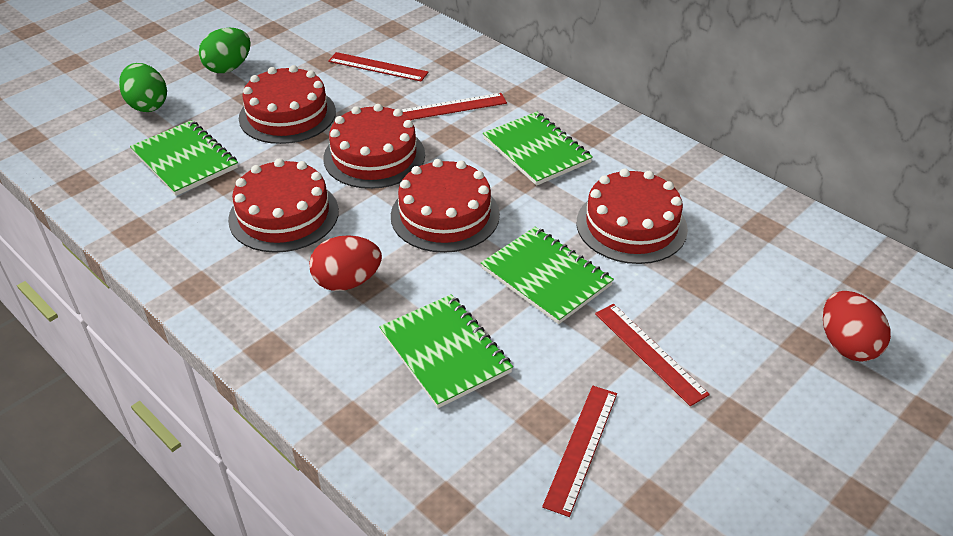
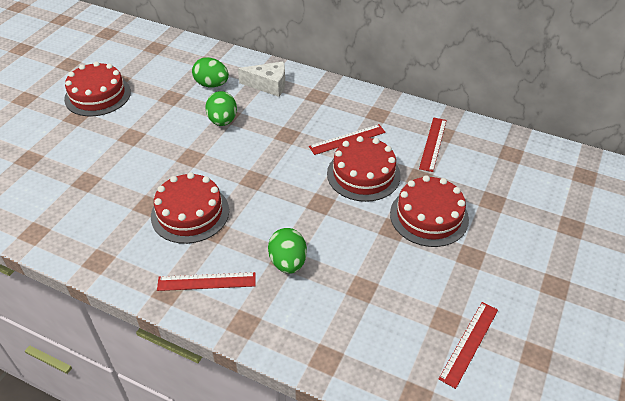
green egg: 2 -> 3
green notebook: 4 -> 0
red cake: 5 -> 4
red egg: 2 -> 0
white cheese: 0 -> 1

